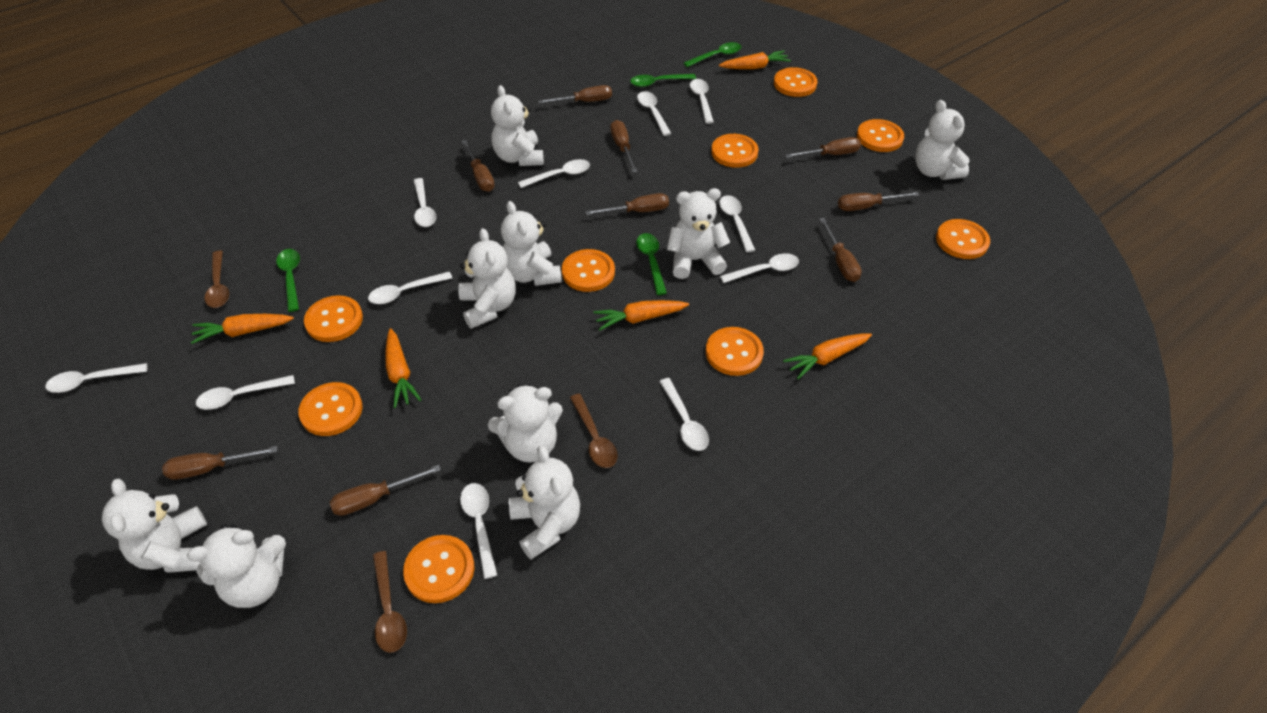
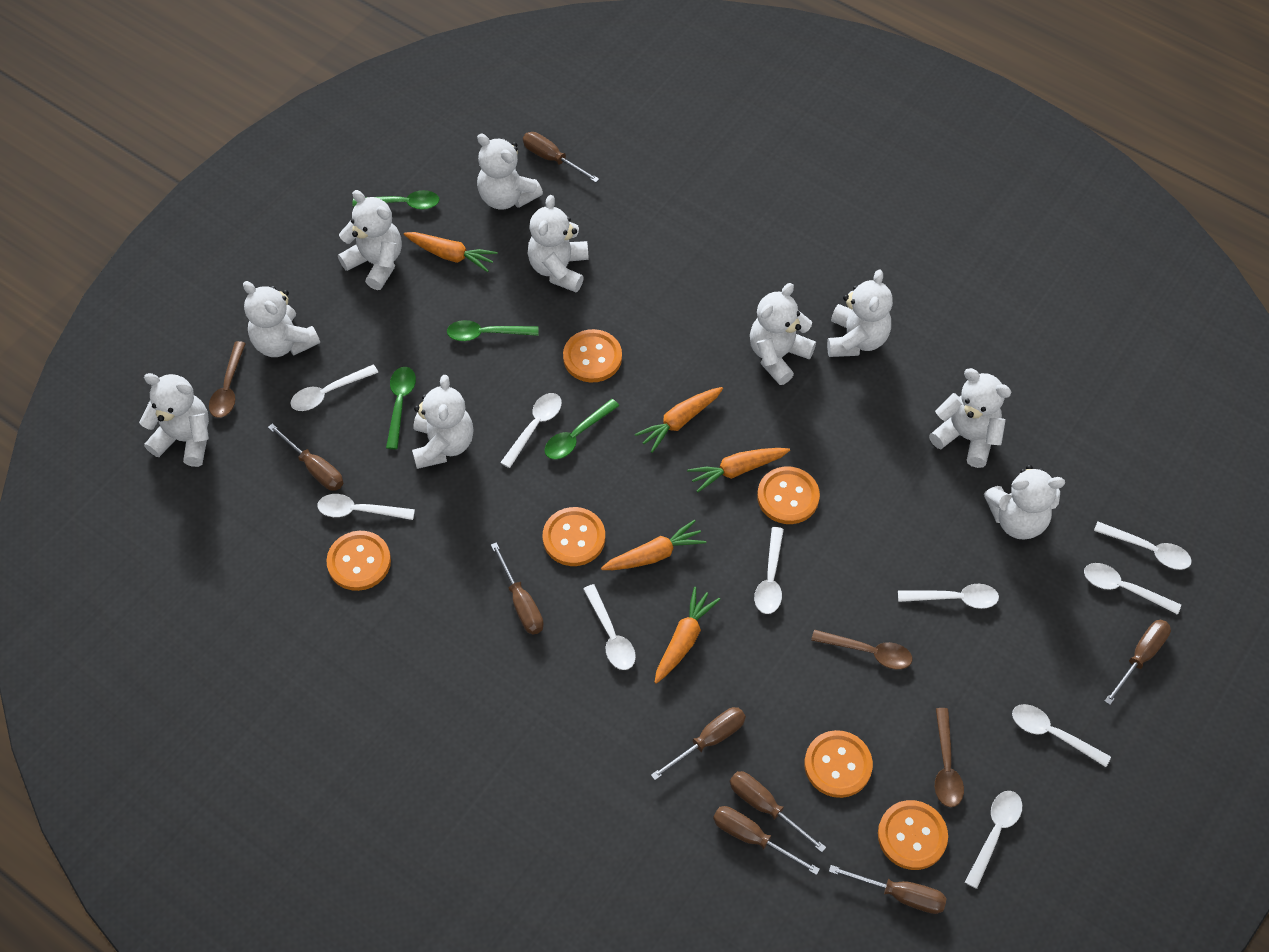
brown screwdriver: 9 -> 8
orange button: 9 -> 6
white spoon: 11 -> 10
white teddy bear: 9 -> 10

